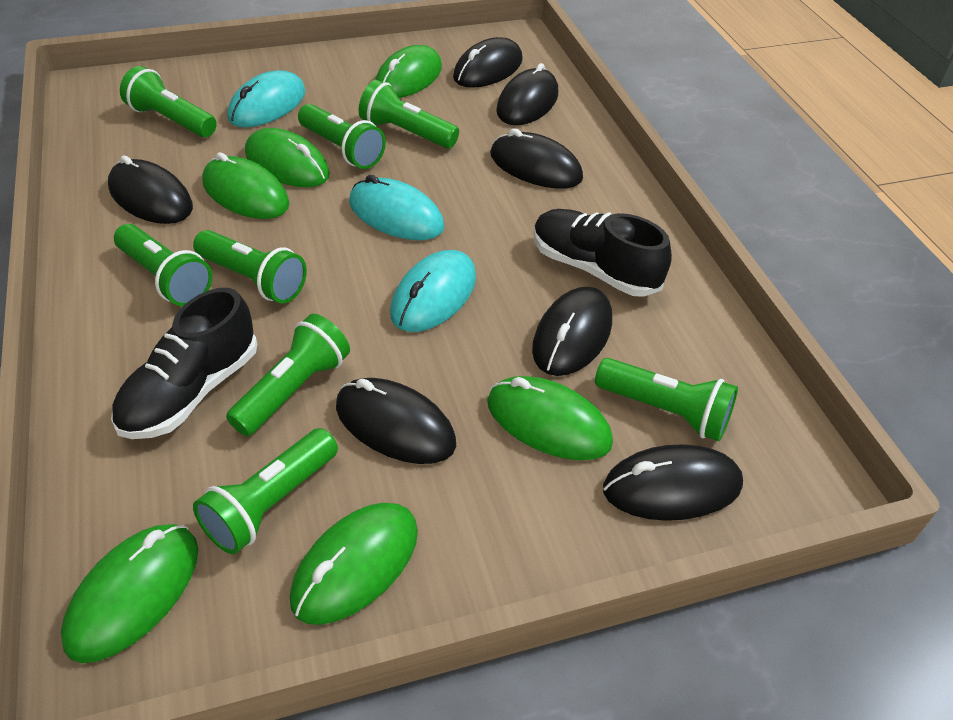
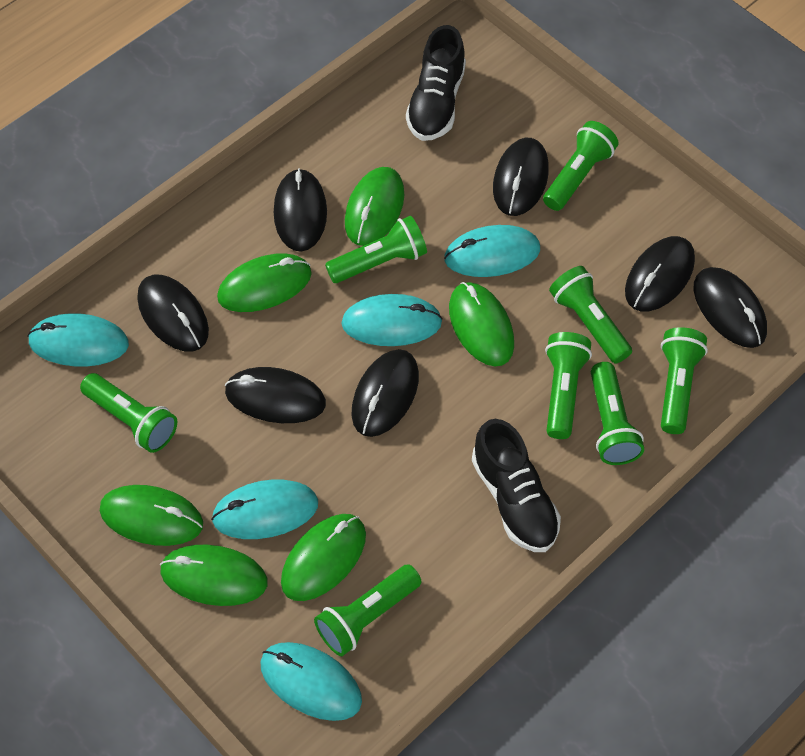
turquoise mouse: 3 -> 5

